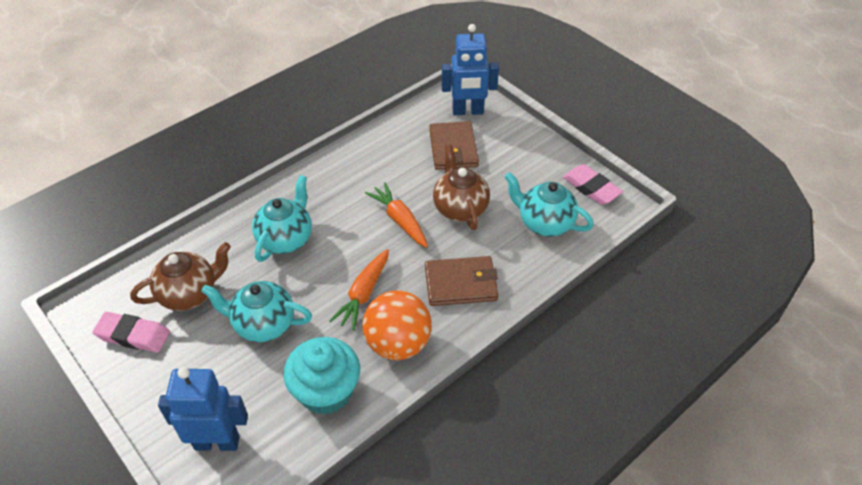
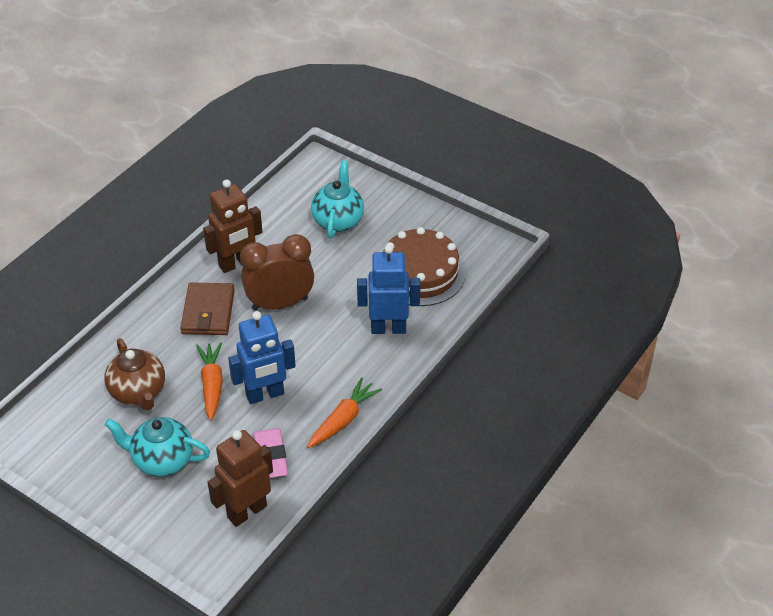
brown cake: 0 -> 1
brown clock: 0 -> 1
brown robot: 0 -> 2
brown teapot: 2 -> 1
brown wallet: 2 -> 1
orange ball: 1 -> 0
pink eraser: 2 -> 1
turquoise cupcake: 1 -> 0
turquoise teapot: 3 -> 2

